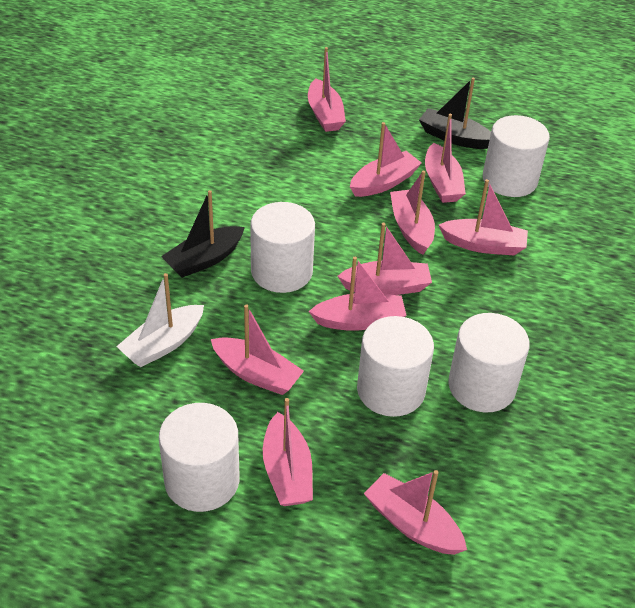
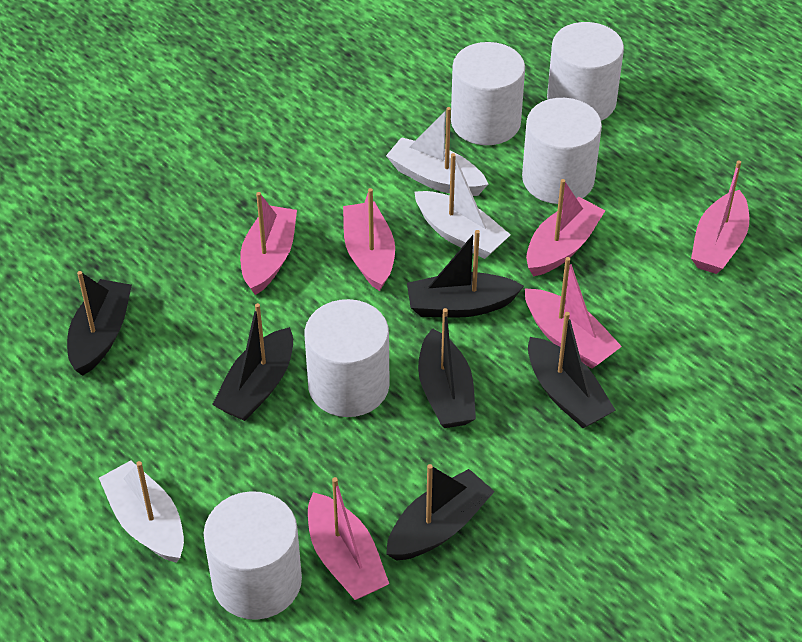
black boat: 2 -> 6
pink boat: 10 -> 6
white boat: 1 -> 3

